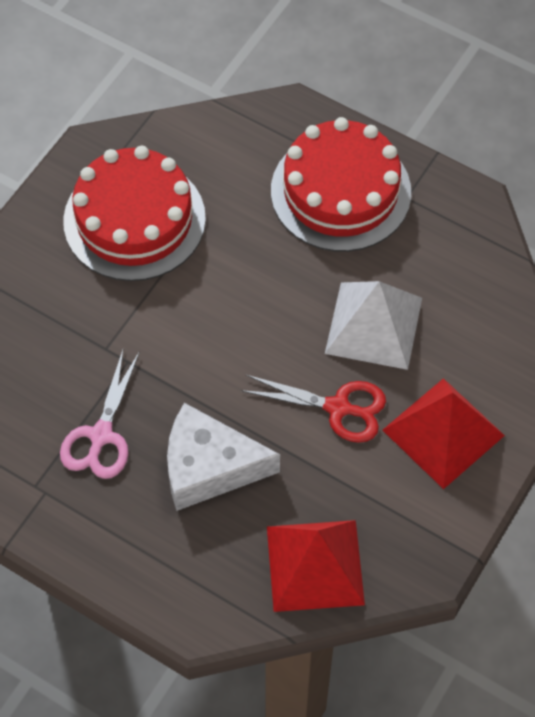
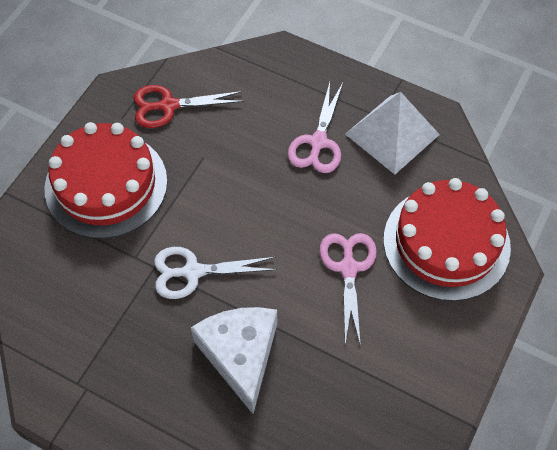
pink scissors: 1 -> 2
red pyramid: 2 -> 0
white scissors: 0 -> 1

